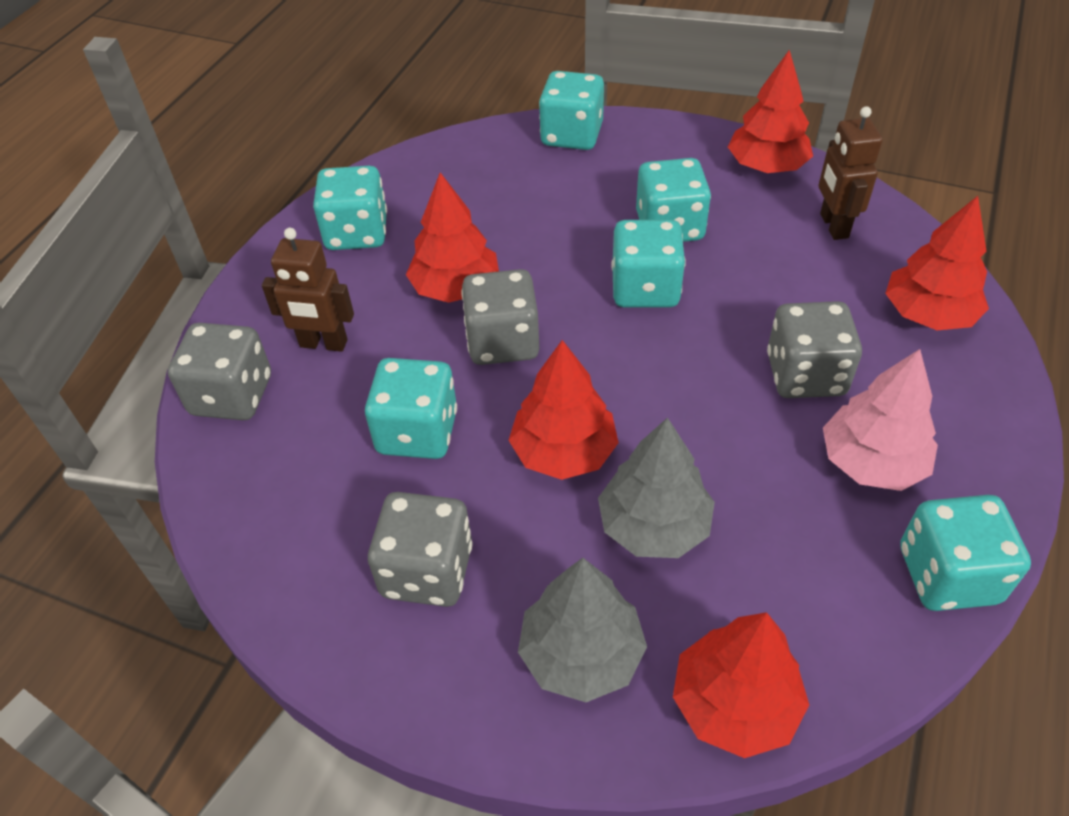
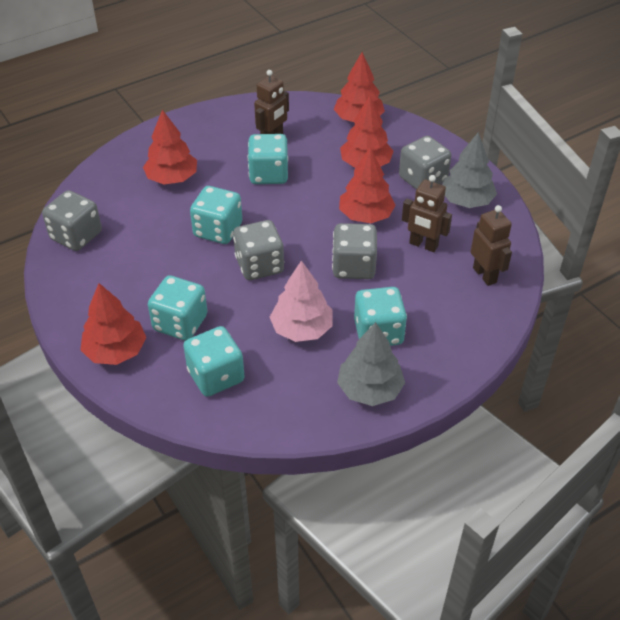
brown robot: 2 -> 3
turquoise dice: 6 -> 5

